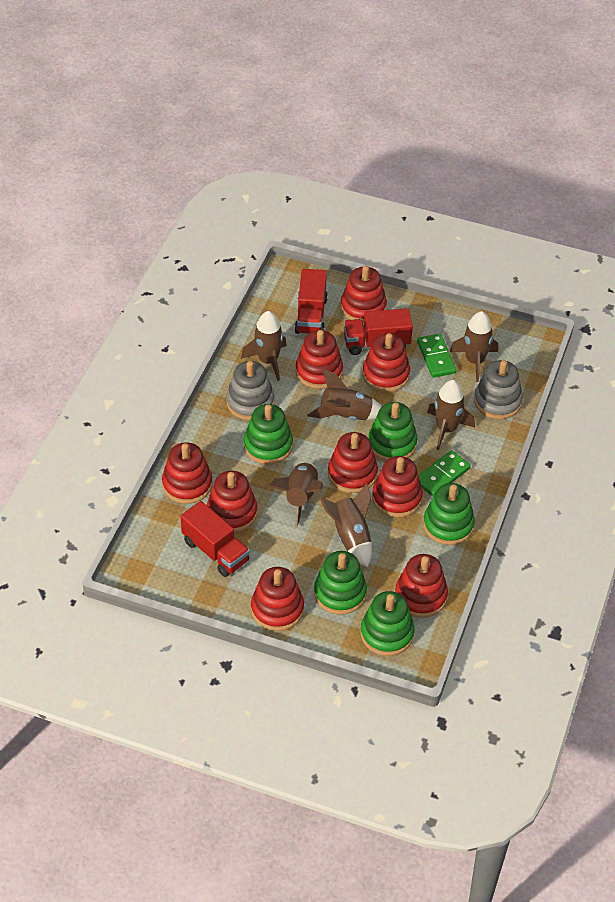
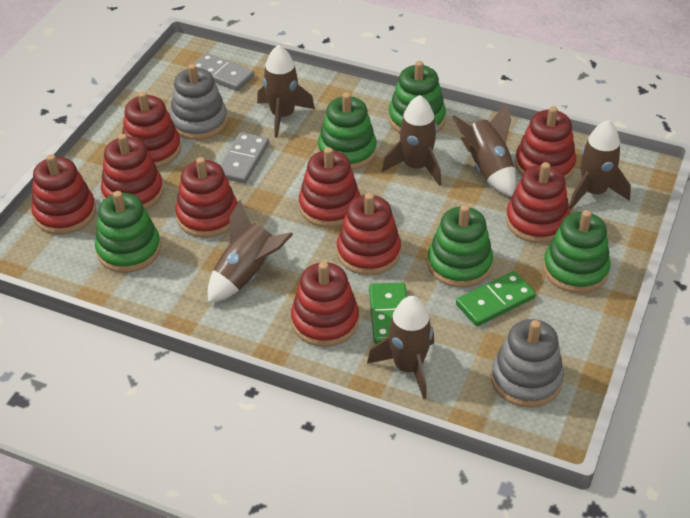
grey domino: 0 -> 2
red truck: 3 -> 0

